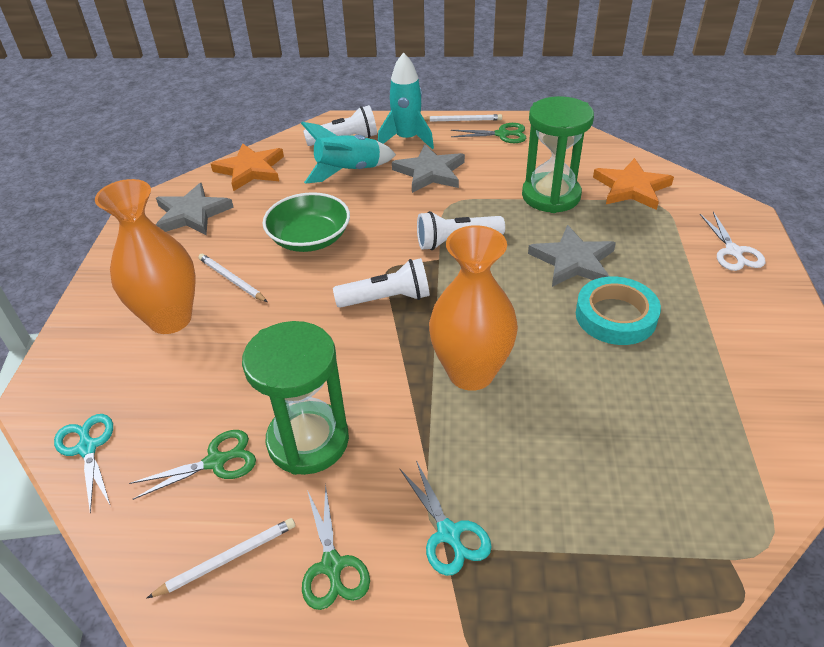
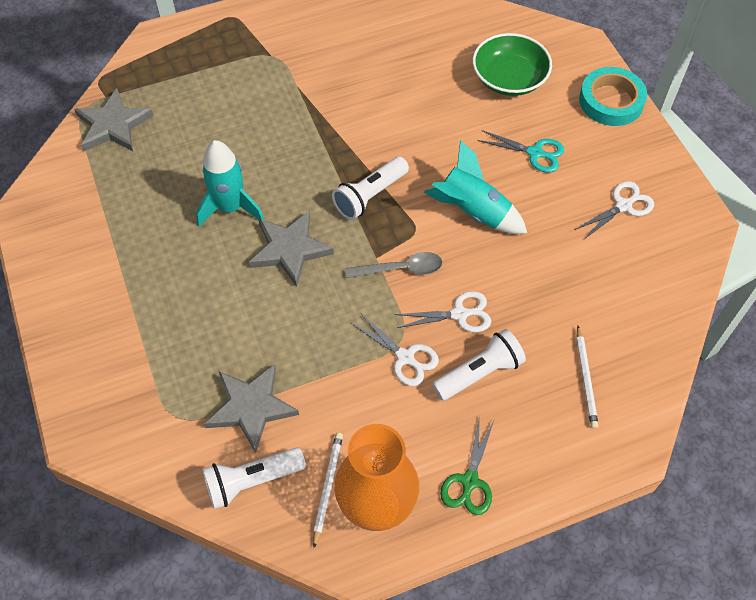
green hourglass: 2 -> 0
green scissors: 3 -> 1
grey spoon: 0 -> 1
orange star: 2 -> 0
orange vase: 2 -> 1
turquoise scissors: 2 -> 1
white pencil: 3 -> 2
white scissors: 1 -> 3

